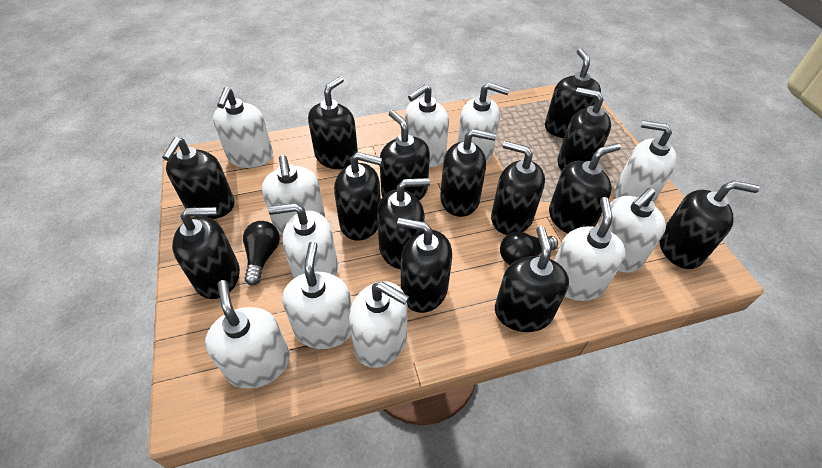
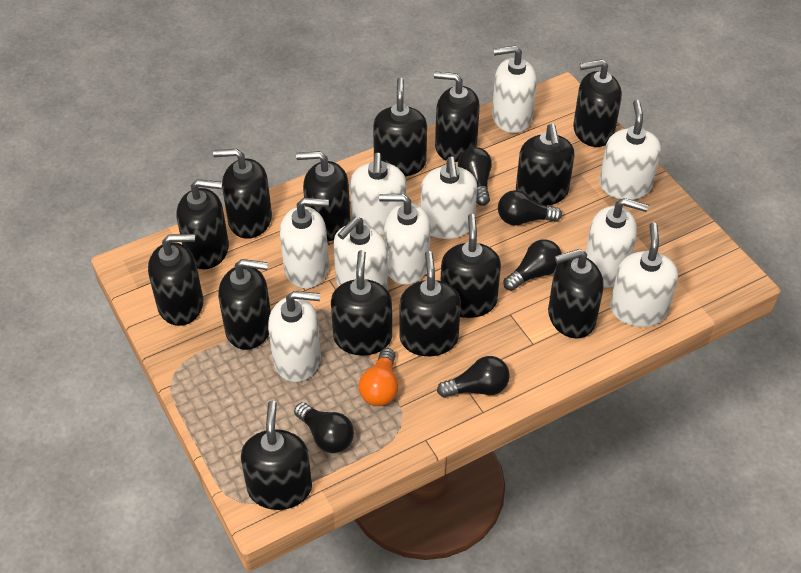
black light bulb: 2 -> 5
orange light bulb: 0 -> 1
white soap dispenser: 11 -> 10

